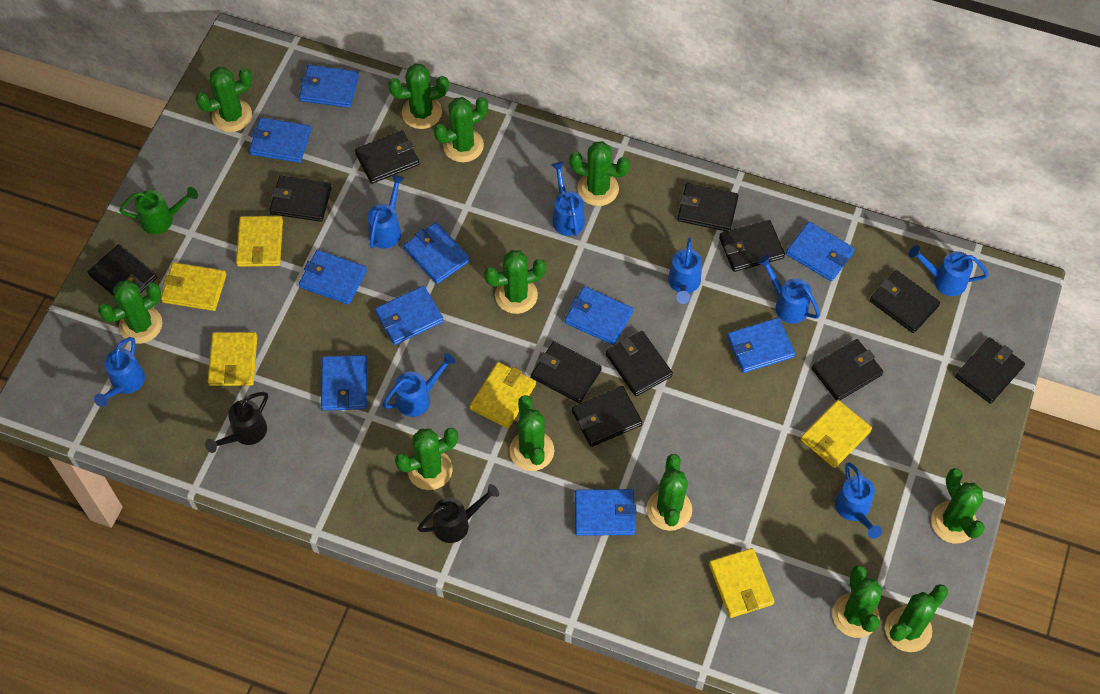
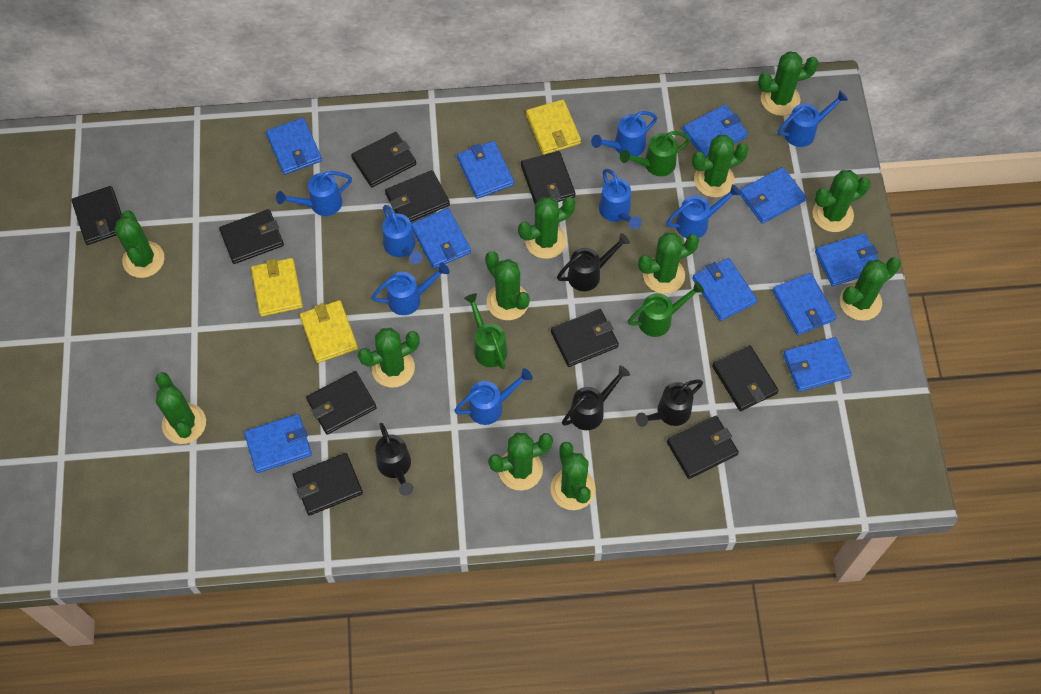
black wallet: 11 -> 10
black watering can: 2 -> 4
green watering can: 1 -> 3
yellow wallet: 6 -> 3

